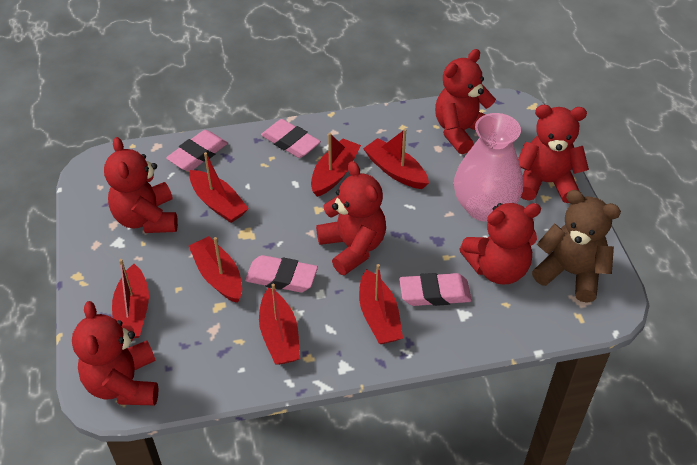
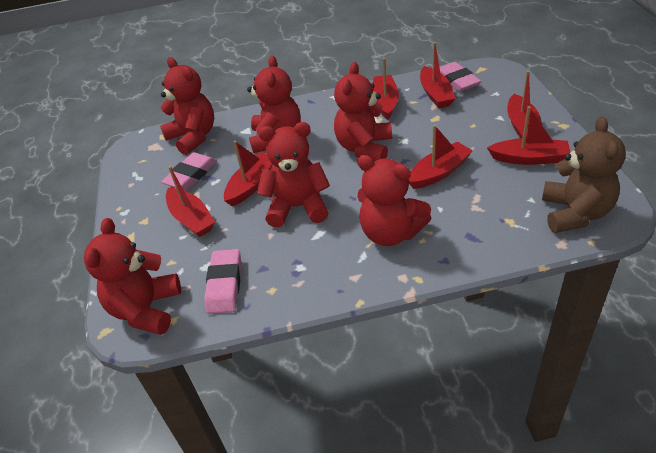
pink eraser: 4 -> 3
pink vase: 1 -> 0

